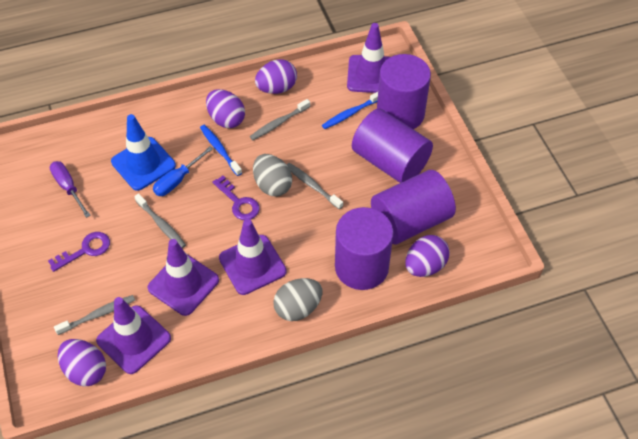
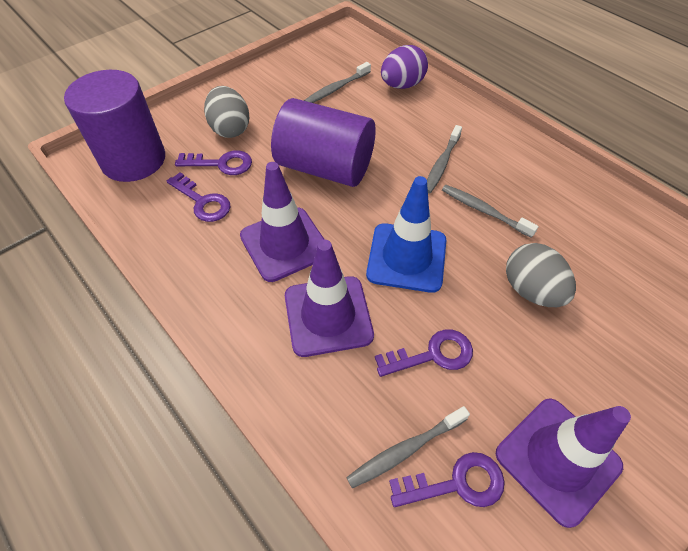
blue screwdriver: 1 -> 0
blue toothbrush: 2 -> 0
purple cylinder: 4 -> 2
purple egg: 4 -> 1
purple key: 2 -> 4
purple screwdriver: 1 -> 0
purple traffic cone: 4 -> 3

